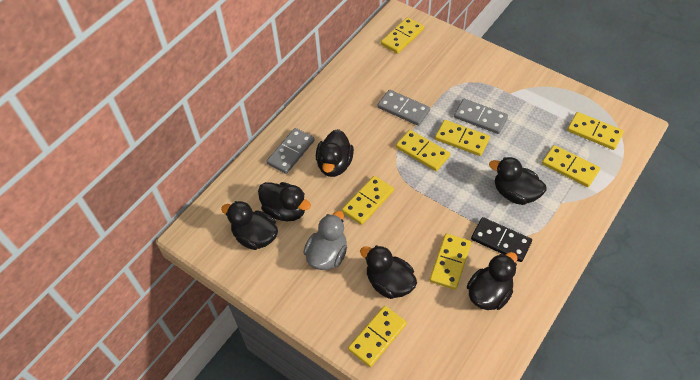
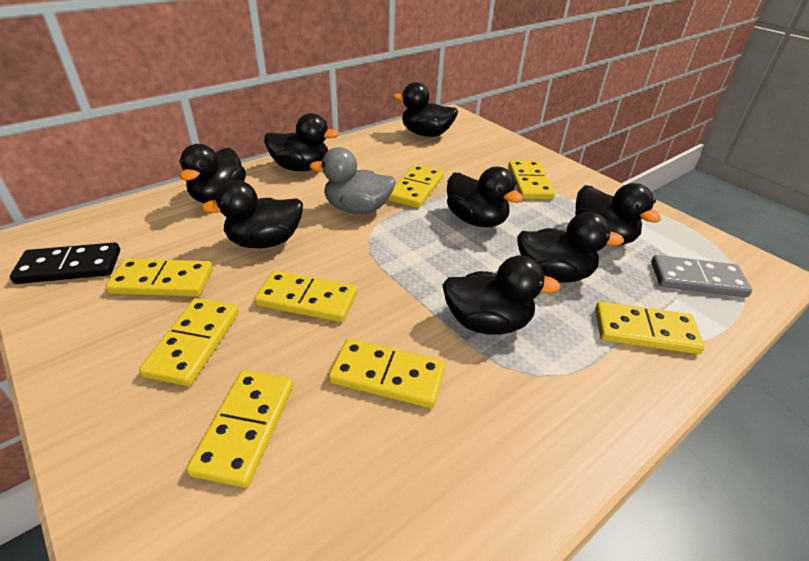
black duck: 6 -> 8
grey domino: 3 -> 1

